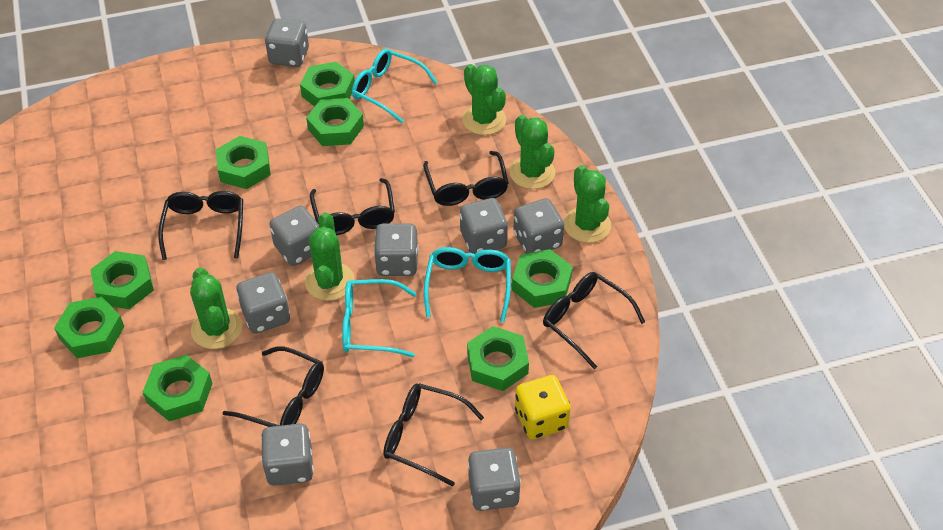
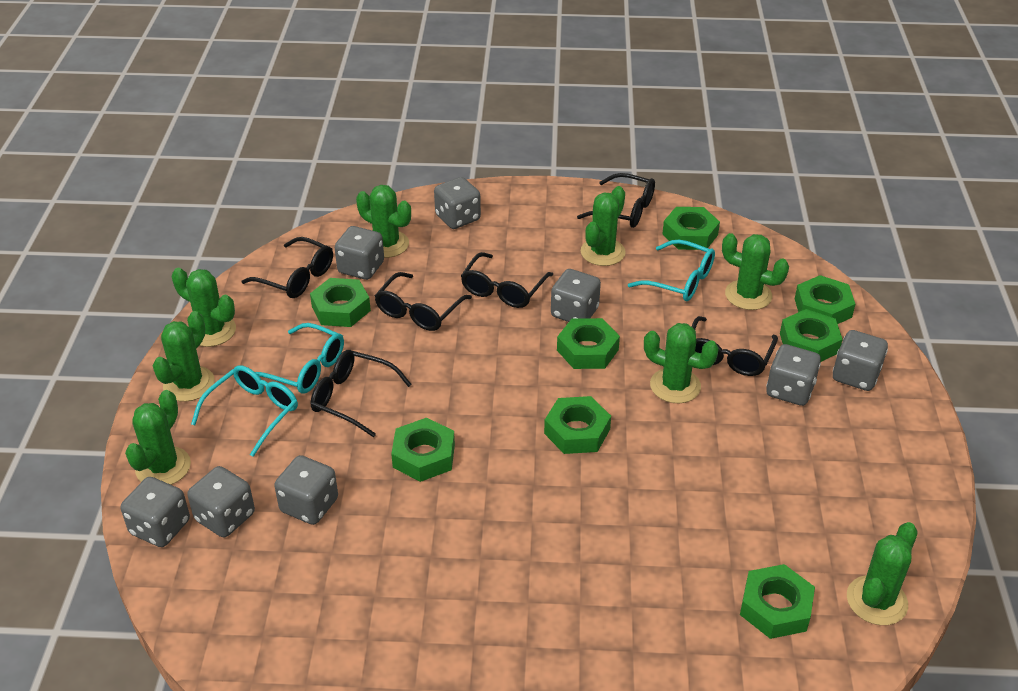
green cactus: 5 -> 8
yellow dice: 1 -> 0

